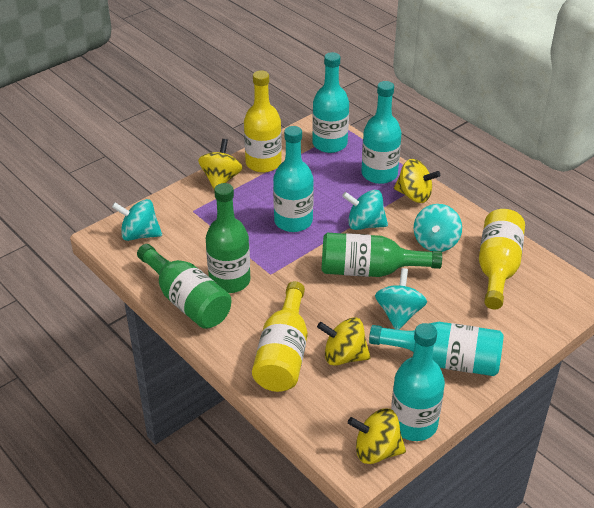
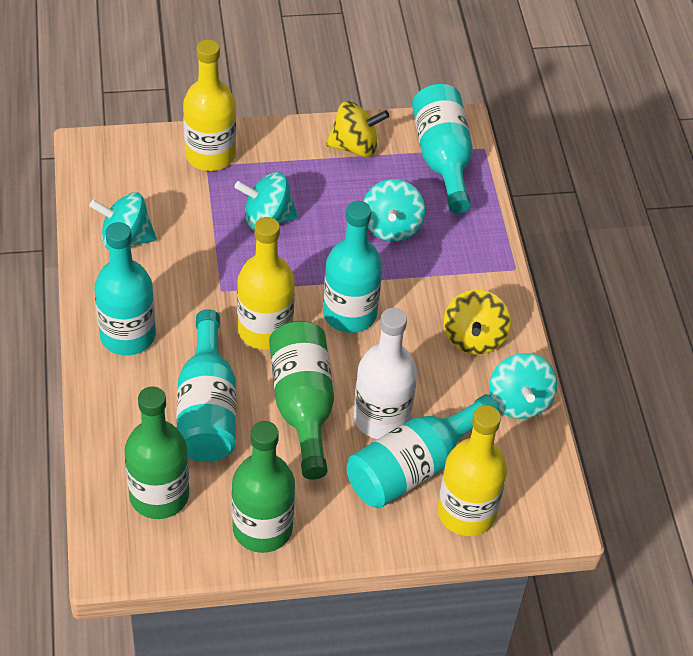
white bottle: 0 -> 1
yellow spinning top: 4 -> 2

